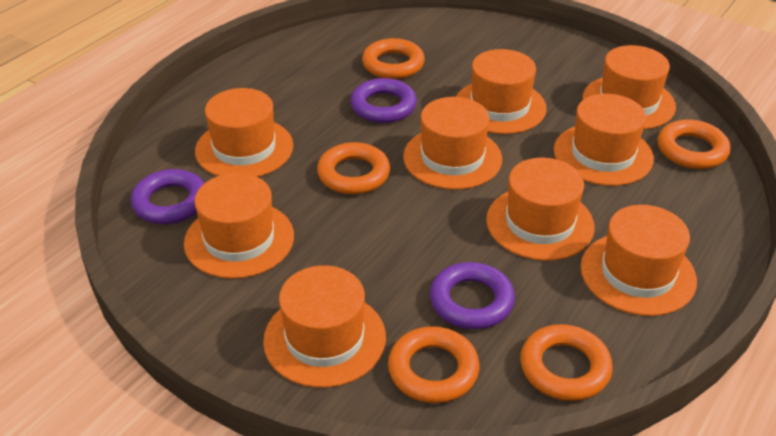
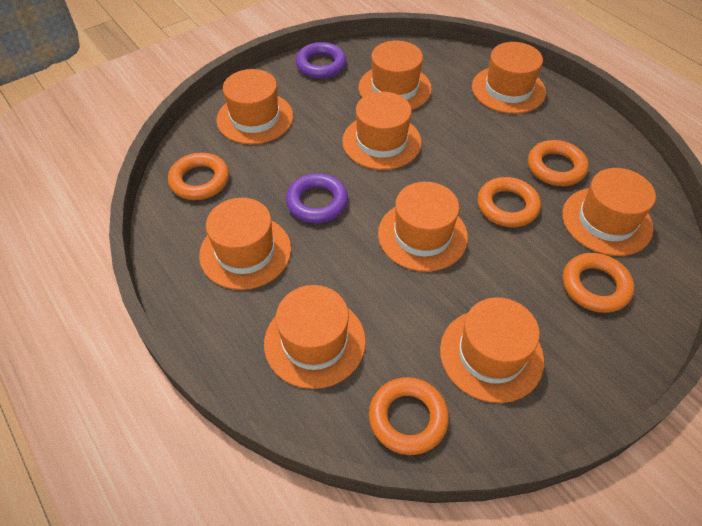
purple ring: 3 -> 2

